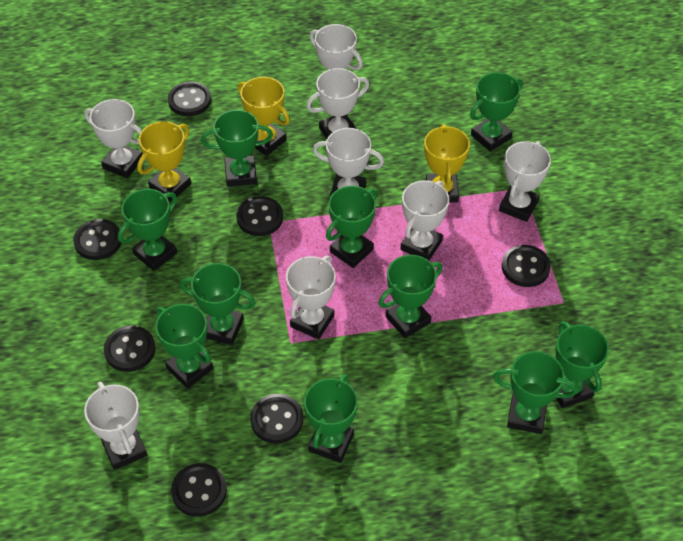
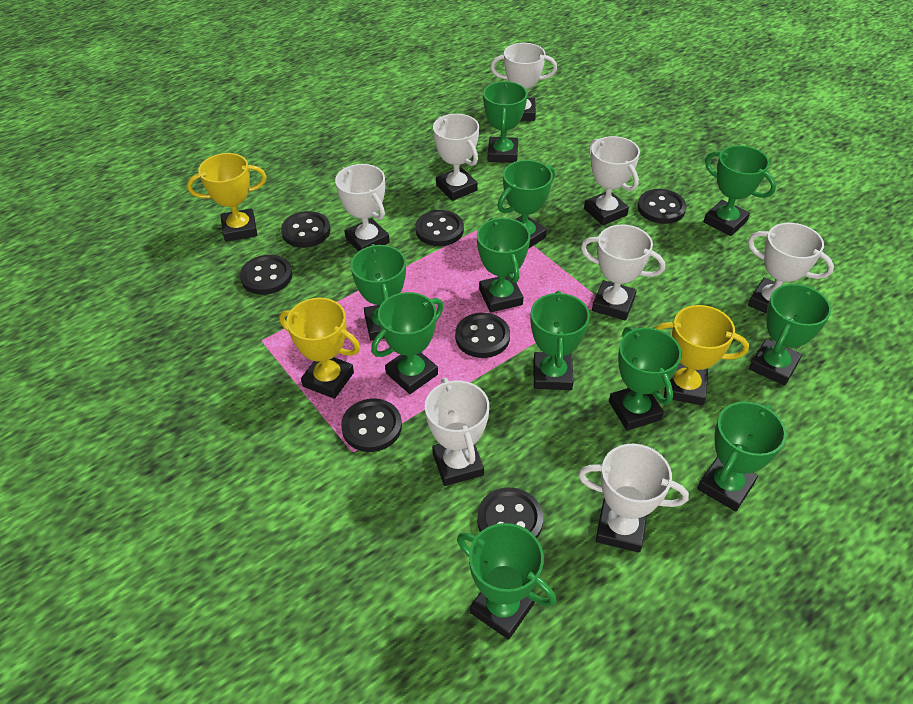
green trophy: 10 -> 11

